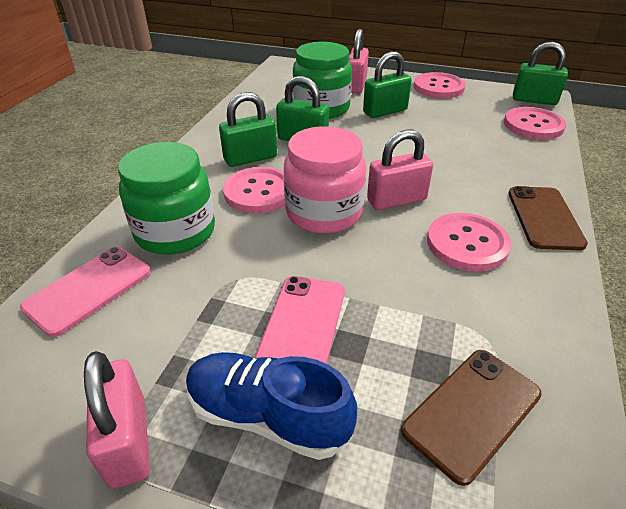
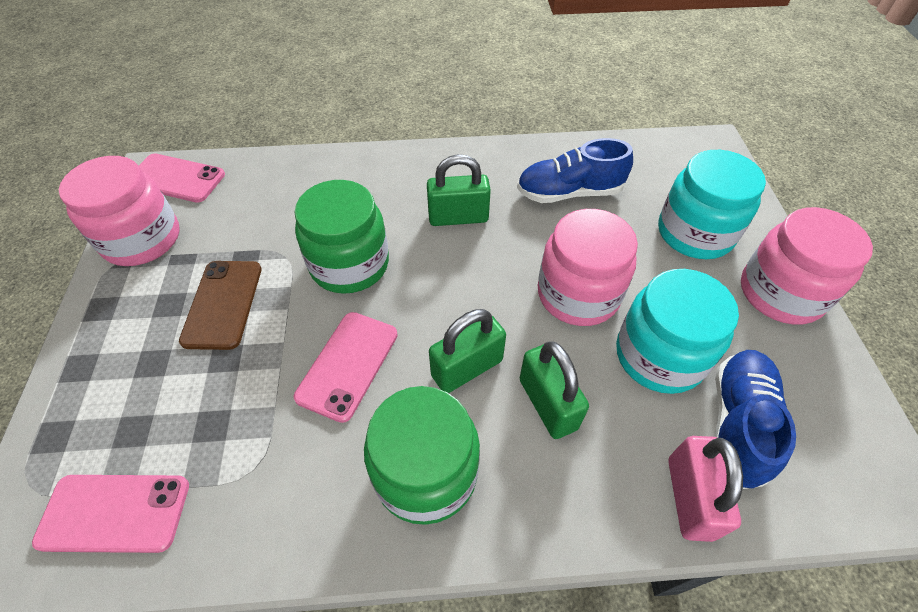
blue shoe: 1 -> 2
brown phone: 2 -> 1
green padlock: 4 -> 3
pink button: 4 -> 0
pink jar: 1 -> 3
pink padlock: 3 -> 1
pink phone: 2 -> 3
turquoise jar: 0 -> 2

